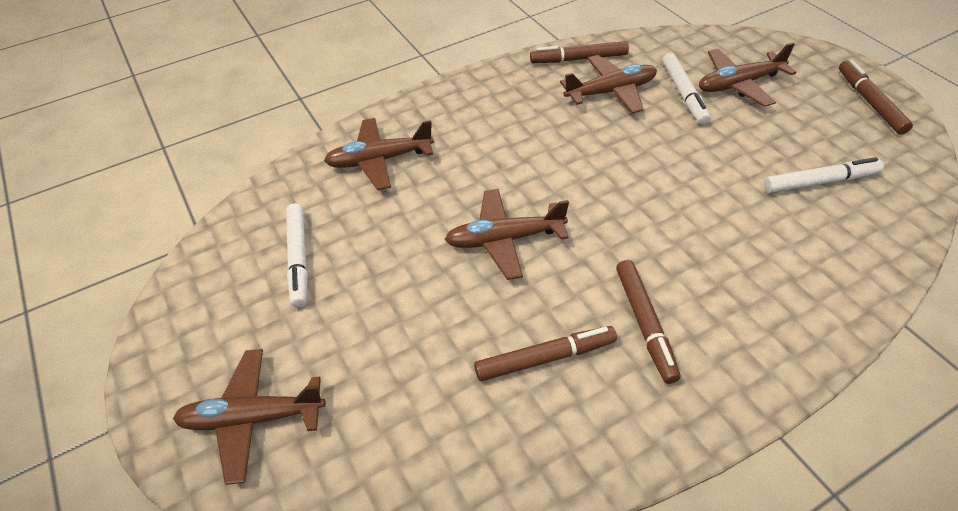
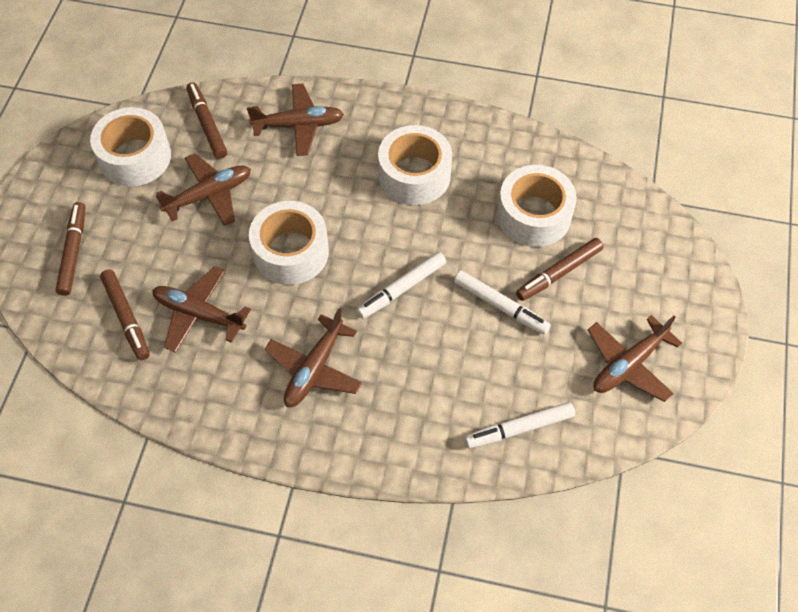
white tape: 0 -> 4

